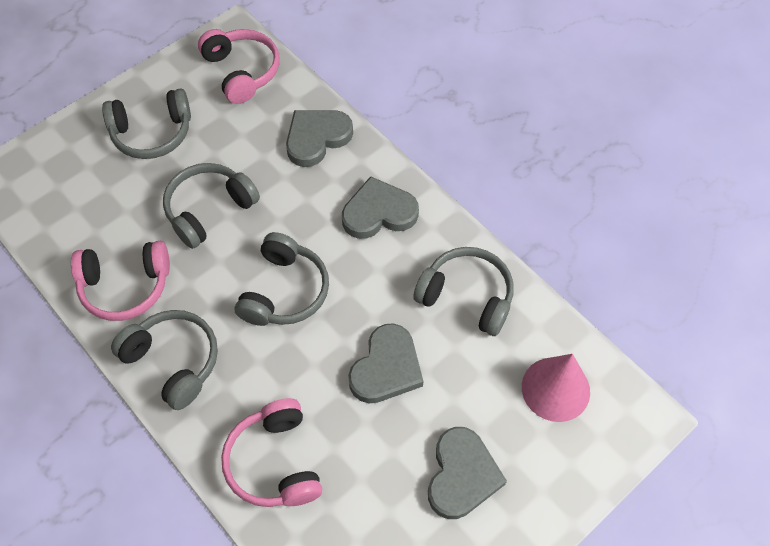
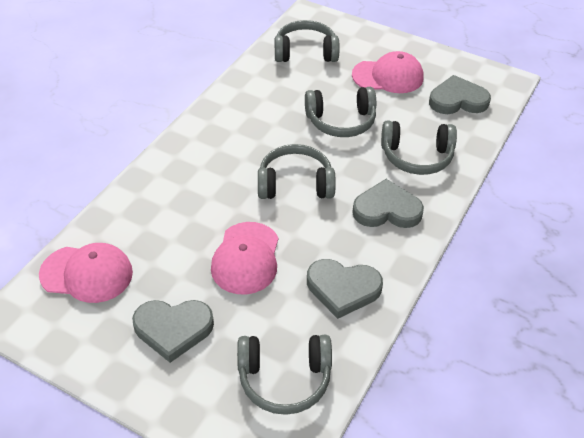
pink cap: 0 -> 3
pink cone: 1 -> 0
pink headphones: 3 -> 0

